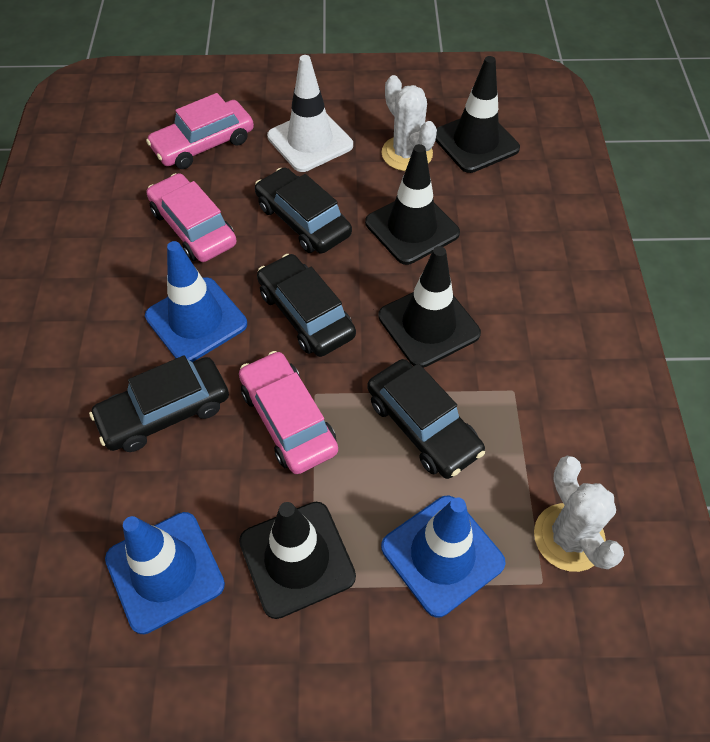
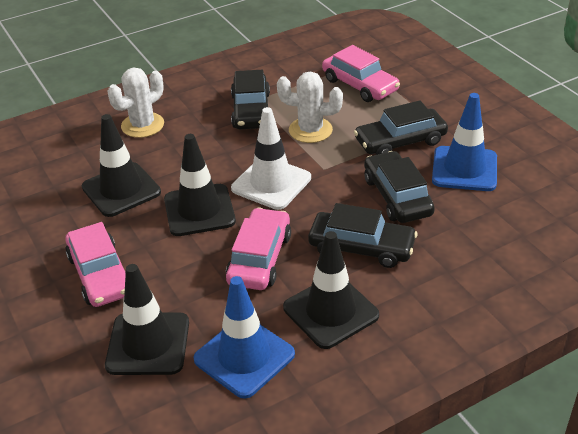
blue traffic cone: 3 -> 2

